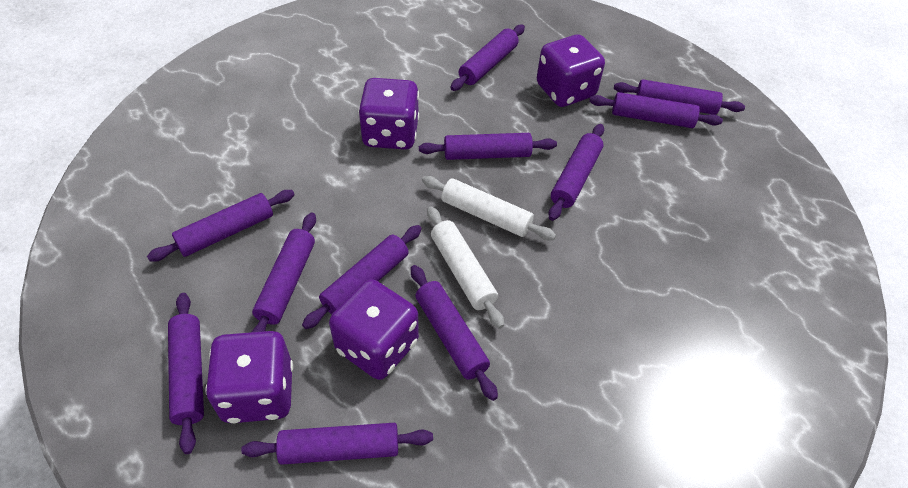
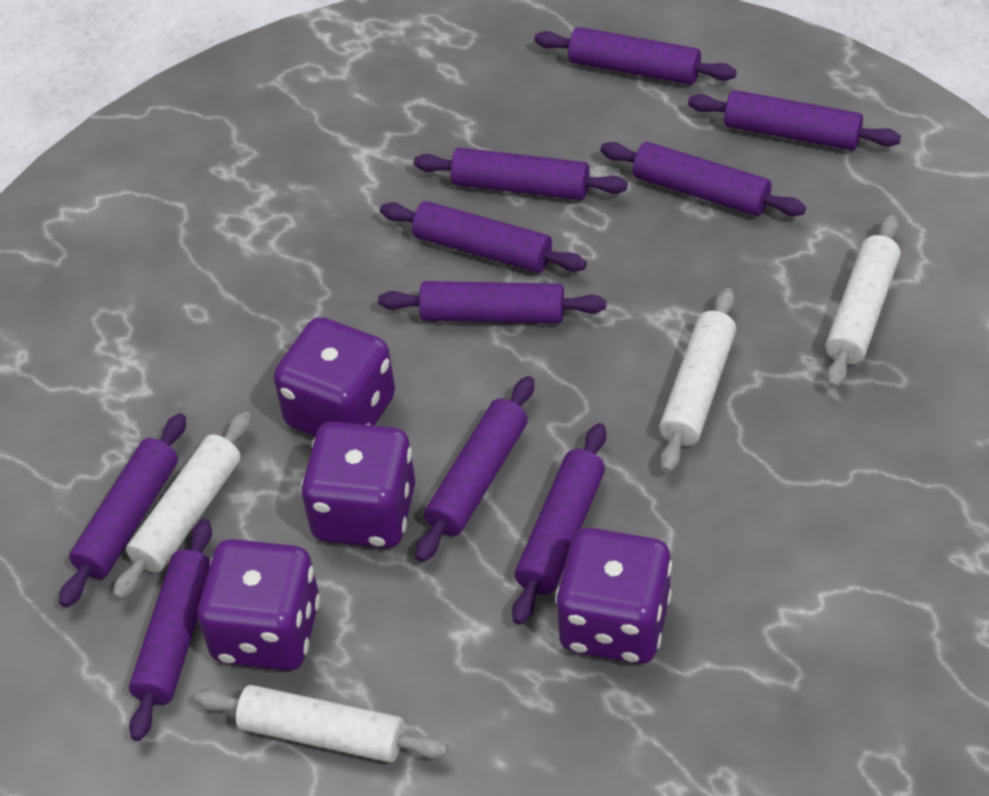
purple rolling pin: 11 -> 10
white rolling pin: 2 -> 4

